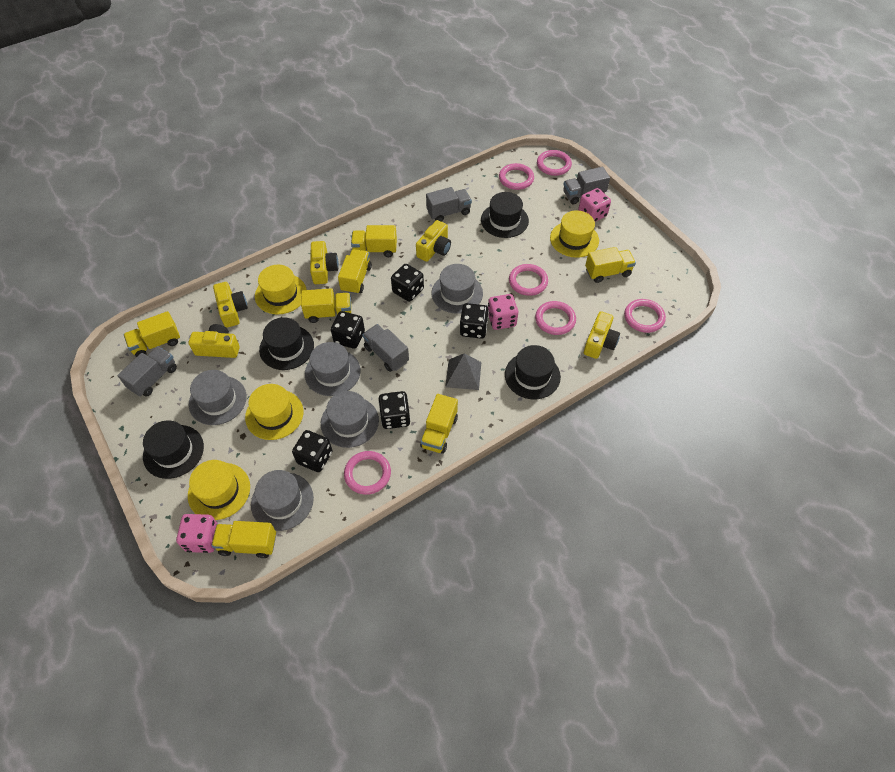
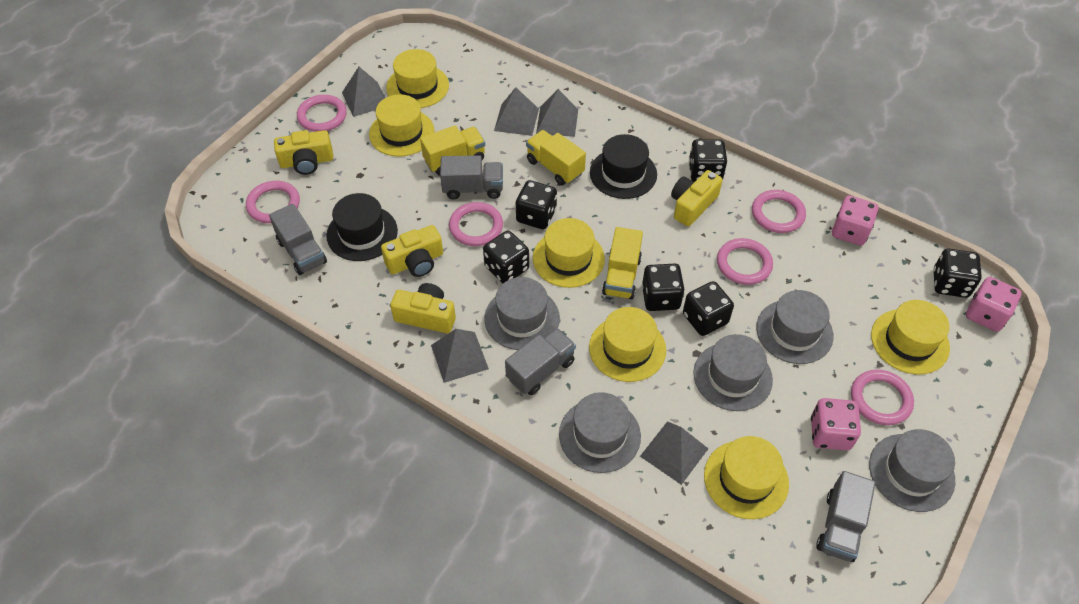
black dice: 5 -> 6
black hat: 4 -> 2
grey pyramid: 1 -> 5
yellow camera: 5 -> 4
yellow hat: 4 -> 6
yellow truck: 7 -> 3

